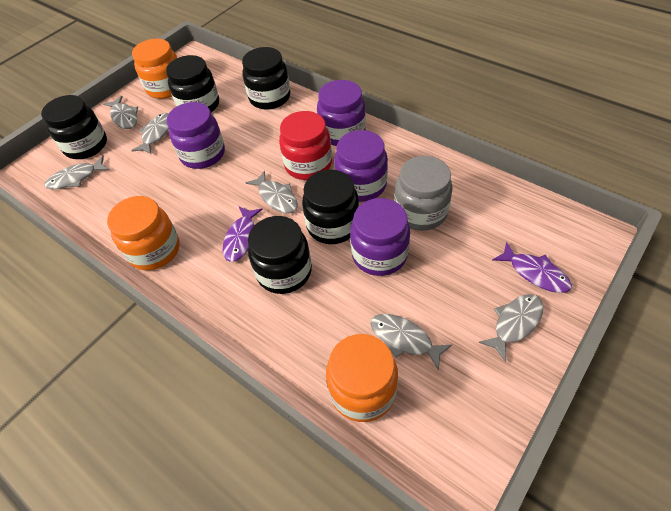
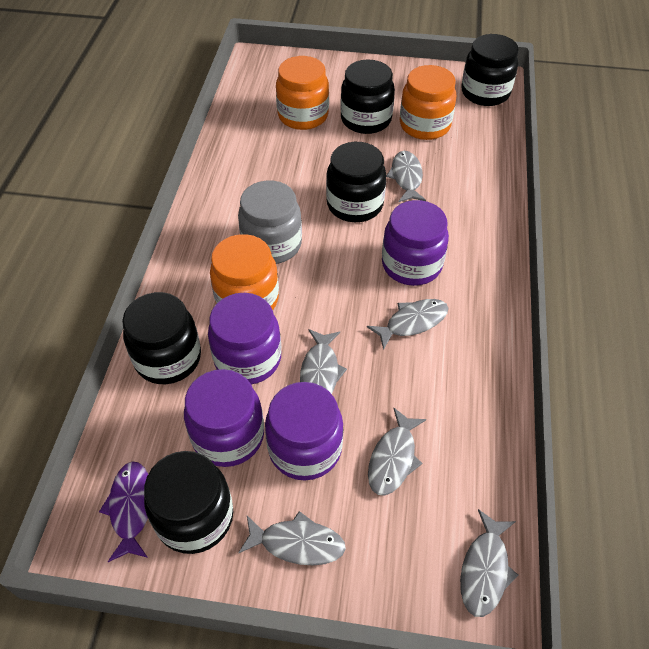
purple fish: 2 -> 1
red jar: 1 -> 0

